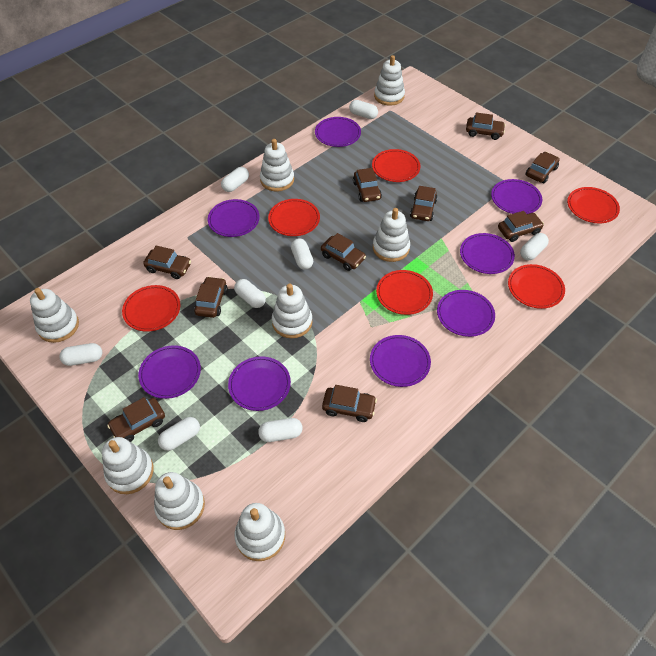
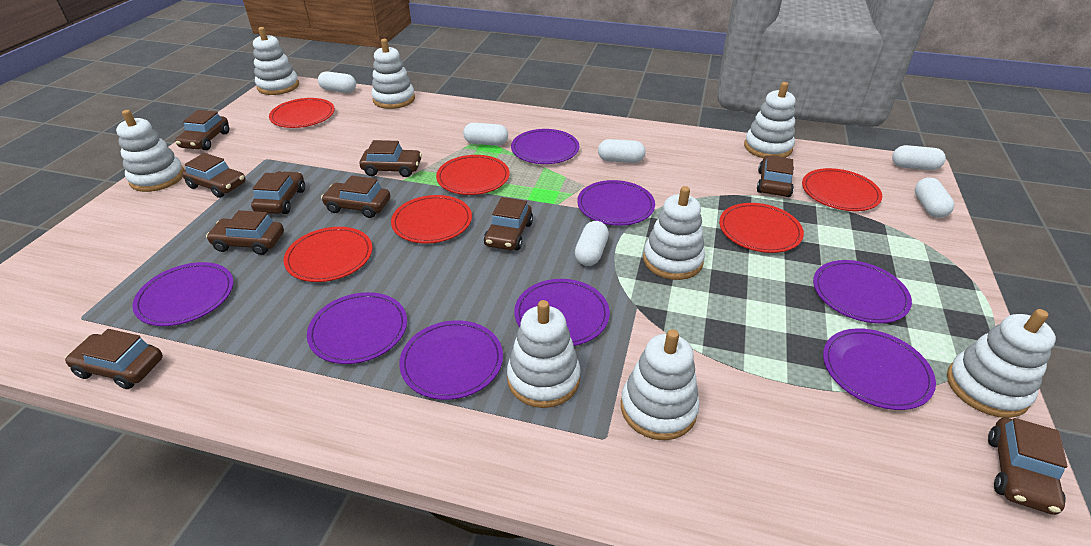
white capsule: 8 -> 6

